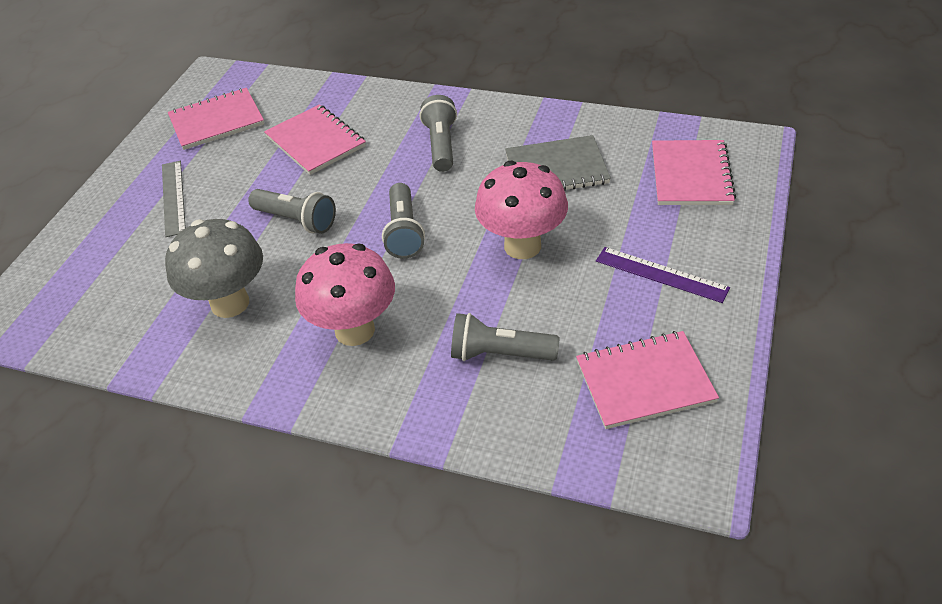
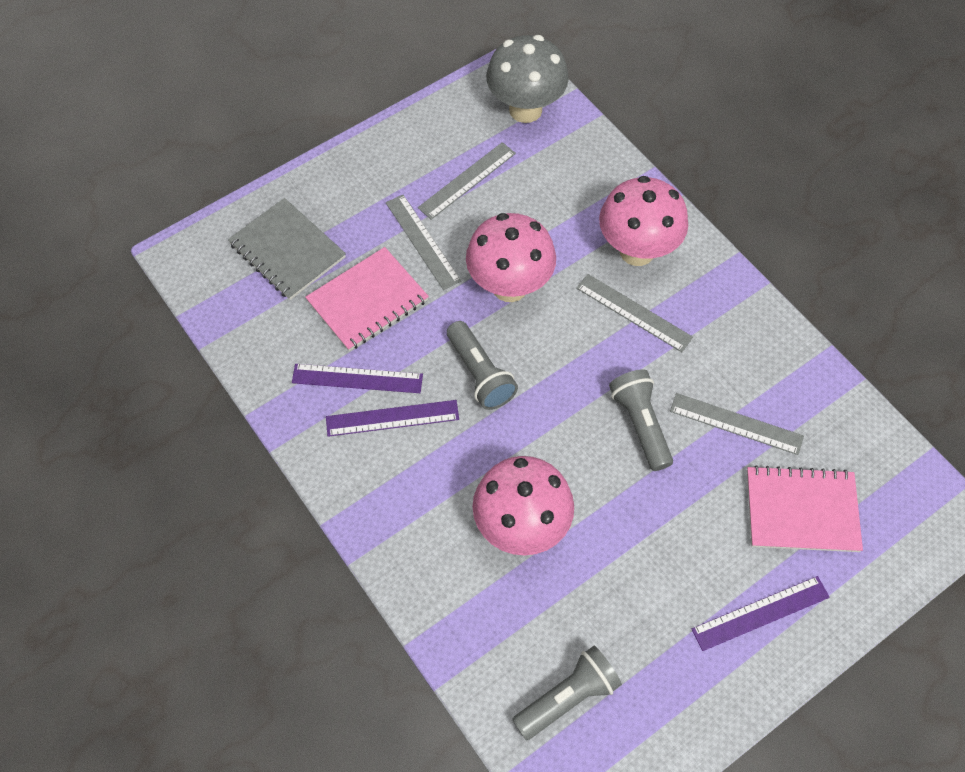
grey flashlight: 4 -> 3
grey ruler: 1 -> 4
pink mushroom: 2 -> 3
pink notebook: 4 -> 2
purple ruler: 1 -> 3

